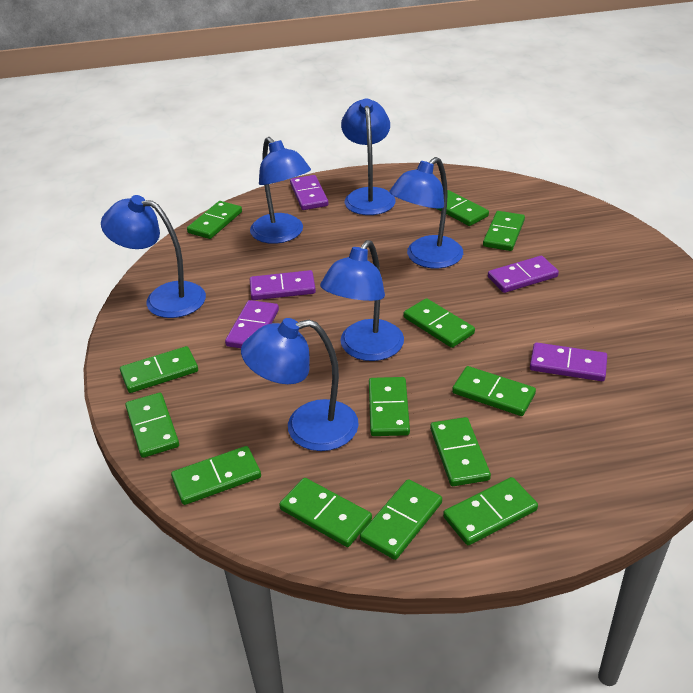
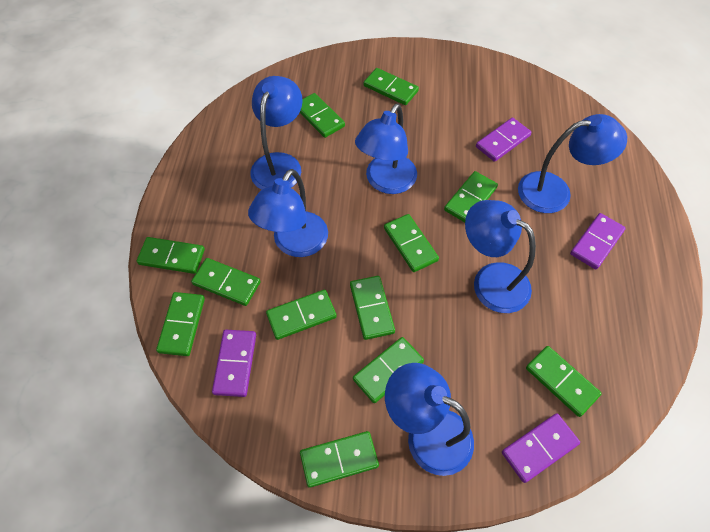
green domino: 13 -> 12
purple domino: 5 -> 4

